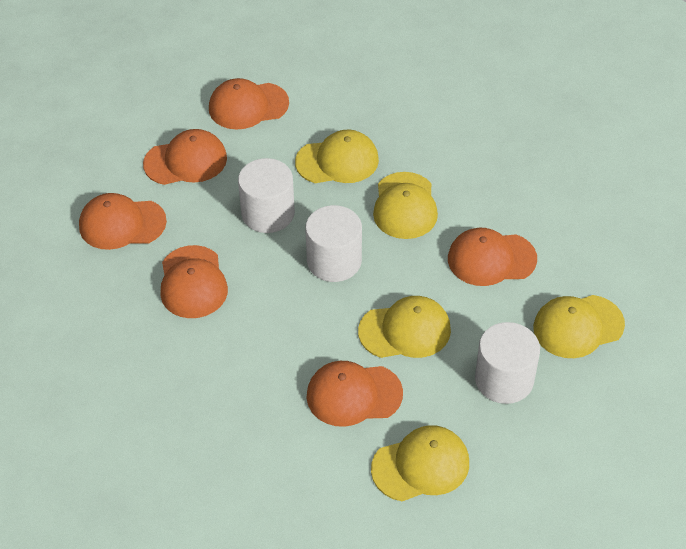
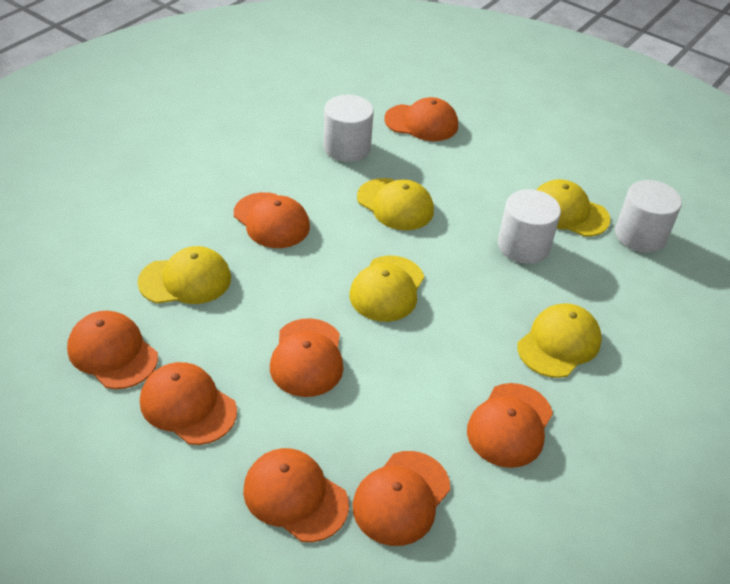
orange cap: 6 -> 8

